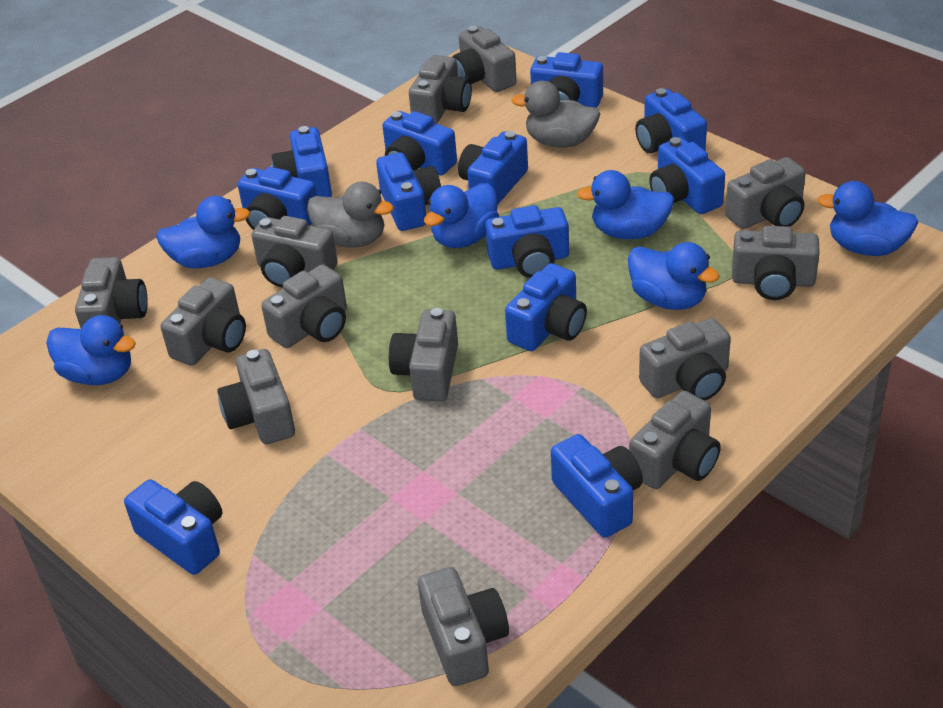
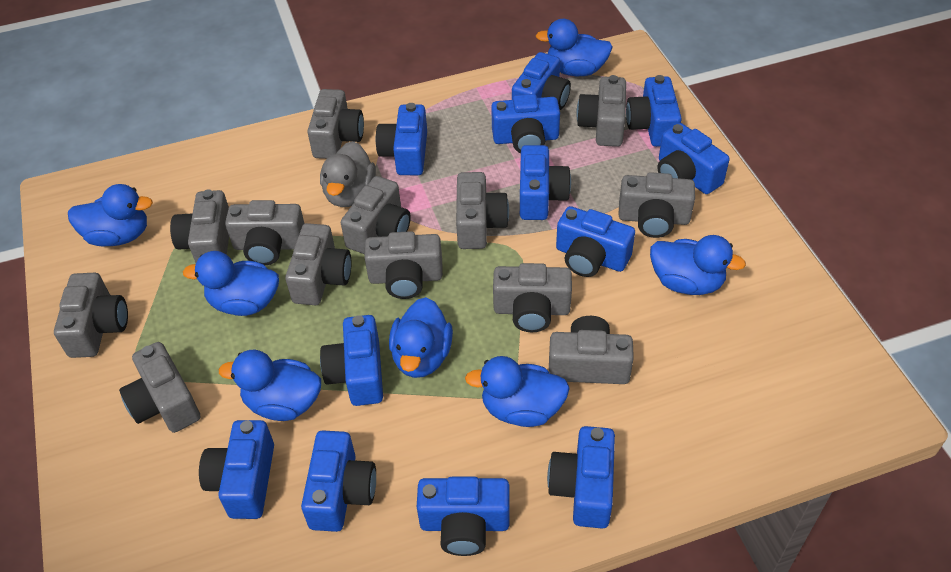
blue duck: 6 -> 7
grey duck: 2 -> 1

